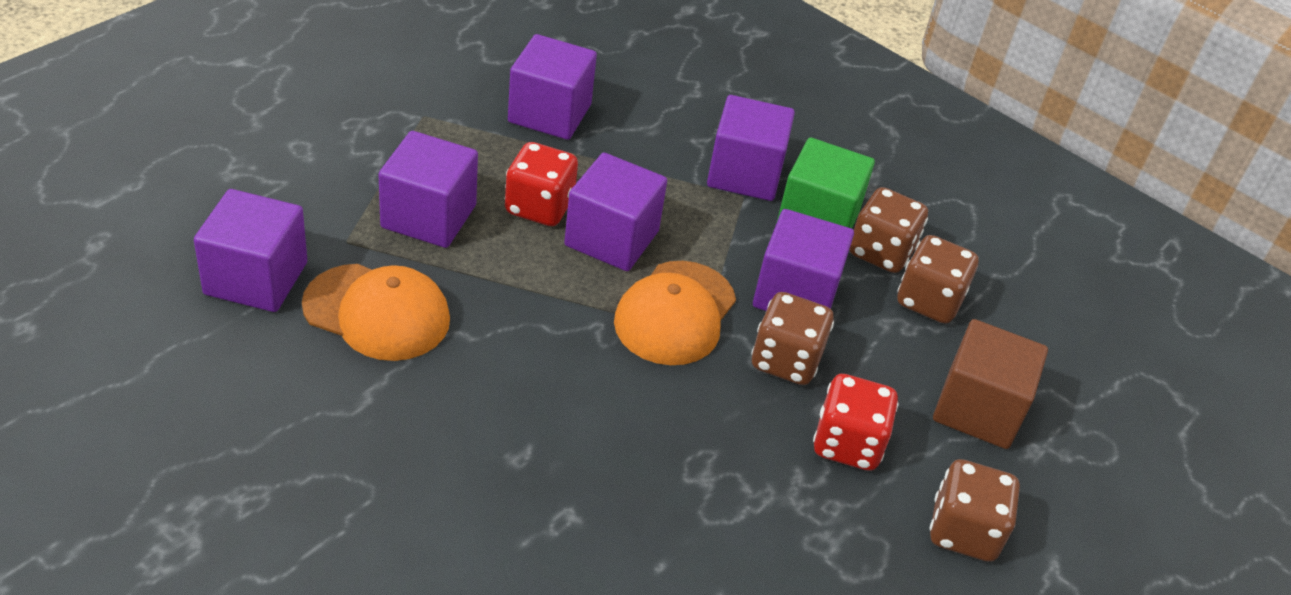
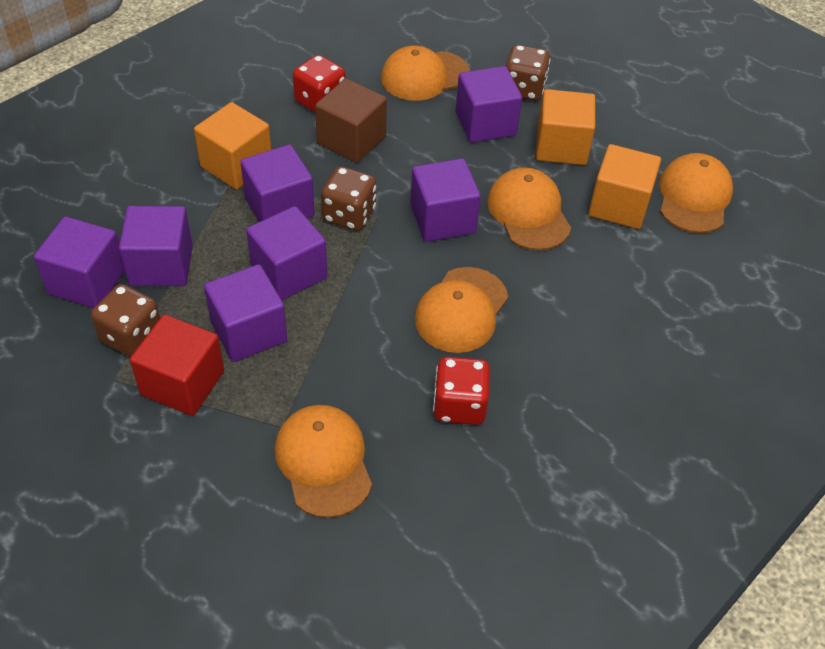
brown dice: 4 -> 3
green cube: 1 -> 0
orange cap: 2 -> 5
orange cube: 0 -> 3
purple cube: 6 -> 7
red cube: 0 -> 1

